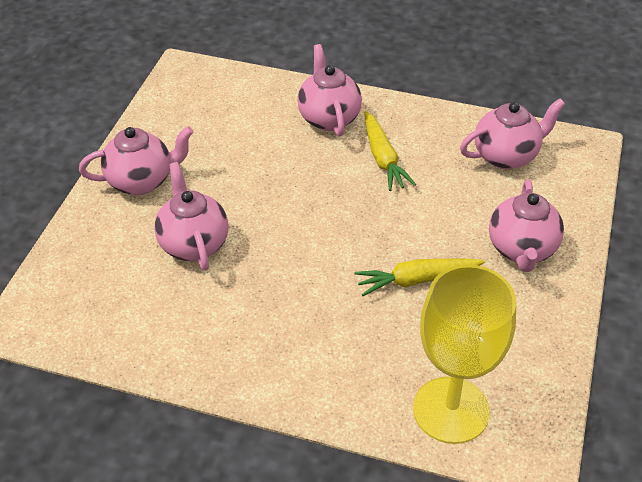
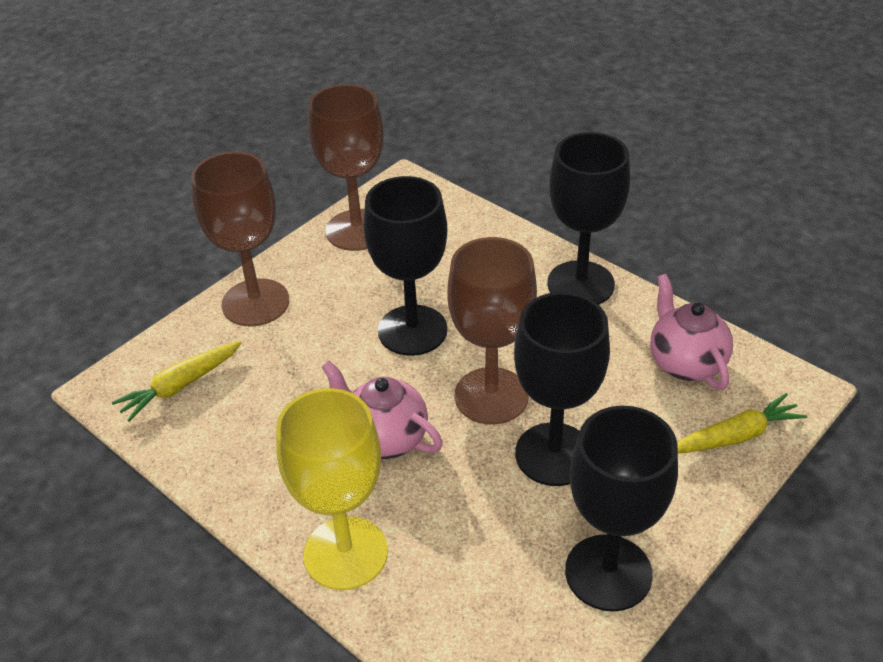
black goblet: 0 -> 4
brown goblet: 0 -> 3
pink teapot: 5 -> 2

